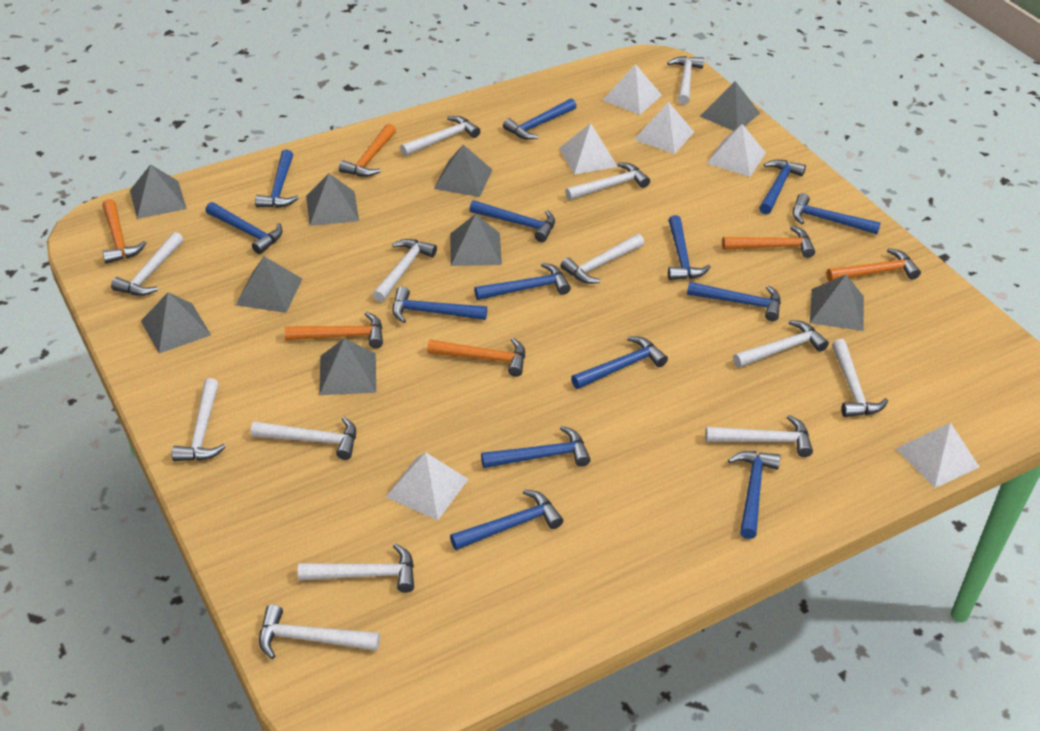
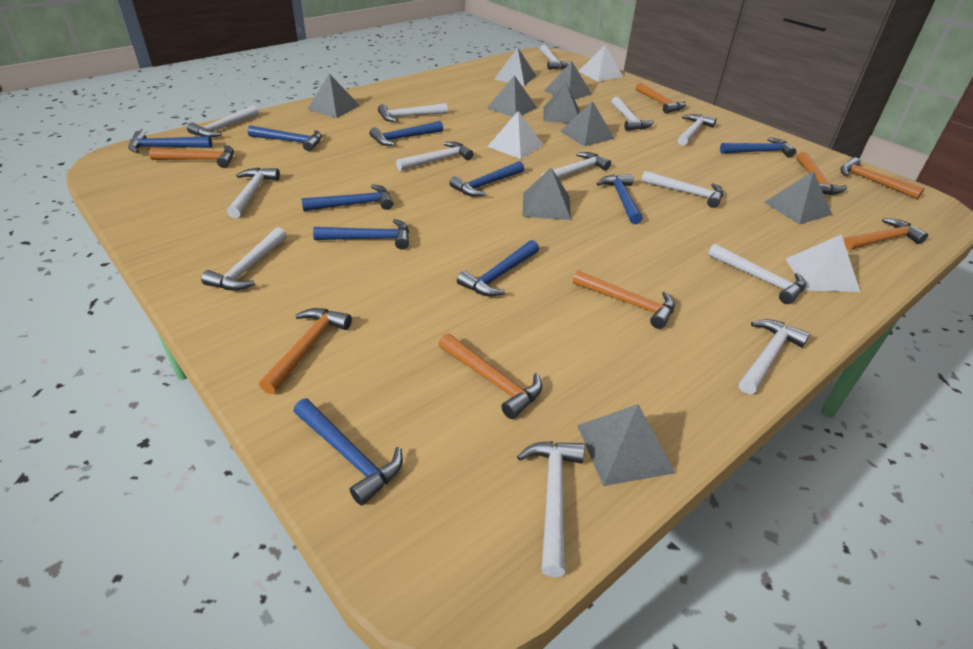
blue hammer: 14 -> 10
orange hammer: 6 -> 8
white pyramid: 6 -> 3

